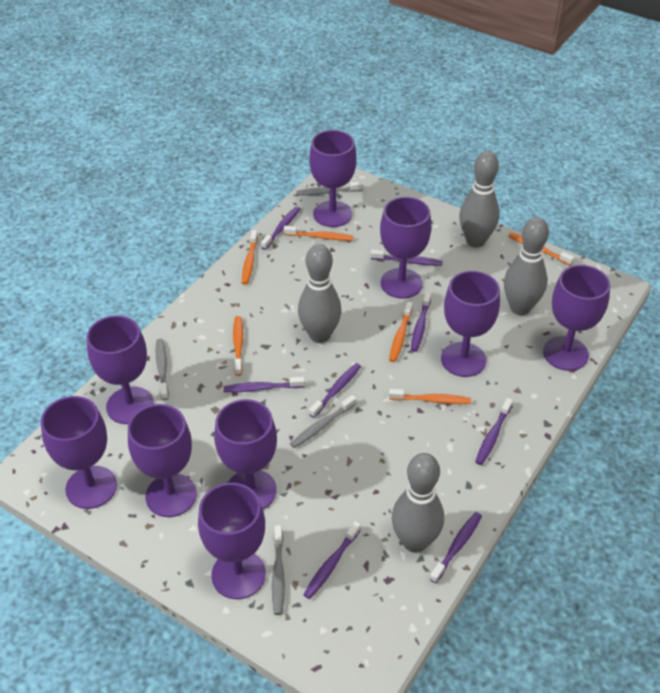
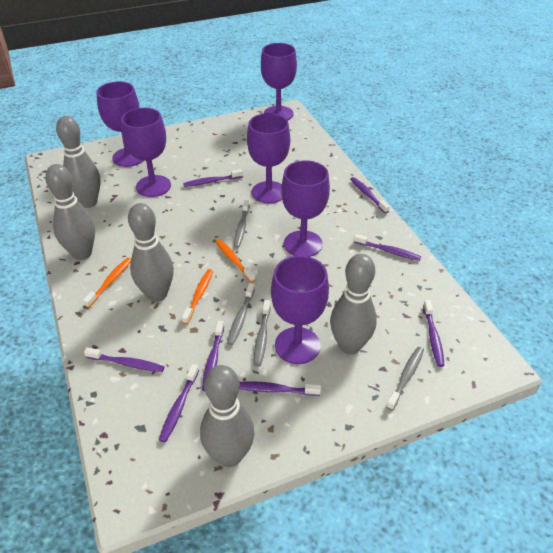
grey bowling pin: 4 -> 5
orange toothbrush: 6 -> 3
purple goblet: 9 -> 6

